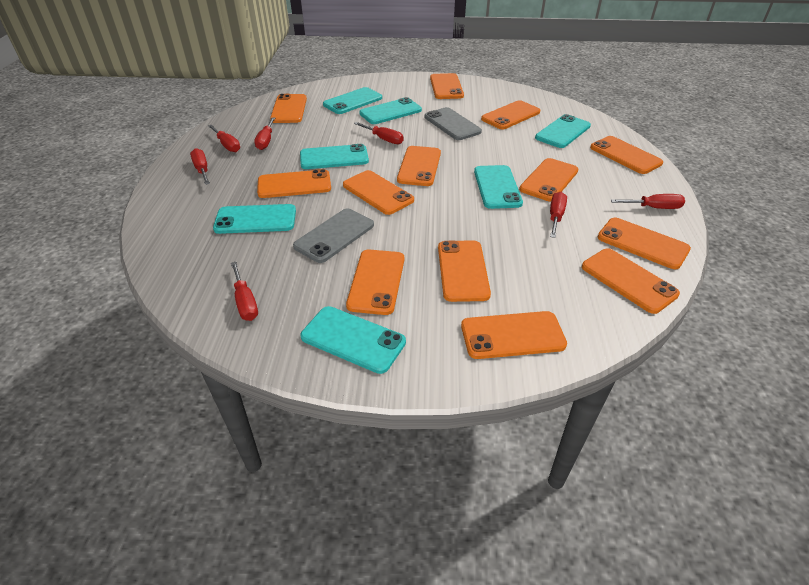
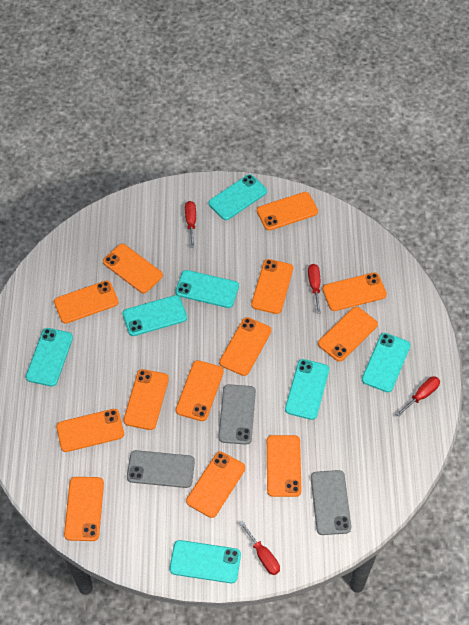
grey phone: 2 -> 3
red screwdriver: 7 -> 4

